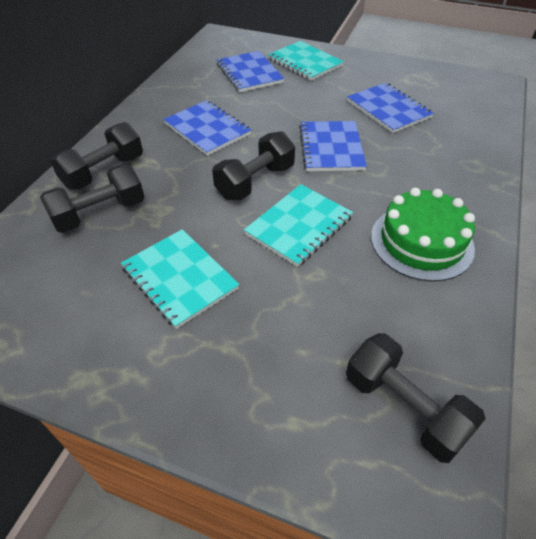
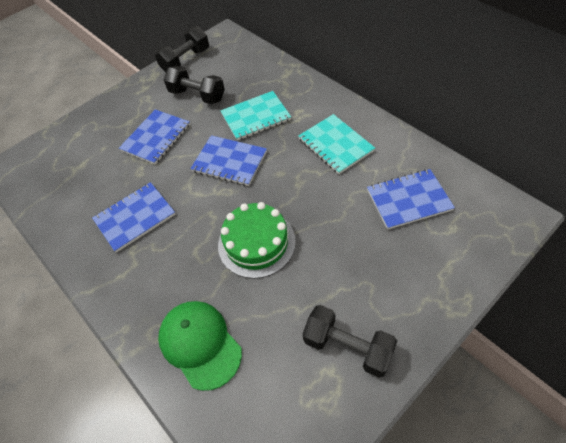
black dumbbell: 4 -> 3
green cap: 0 -> 1
turquoise notebook: 3 -> 2

